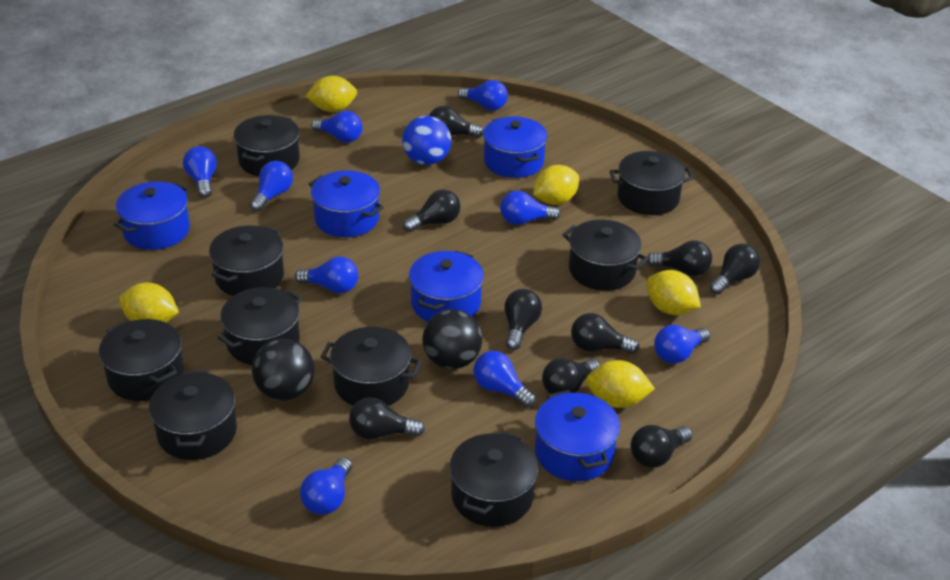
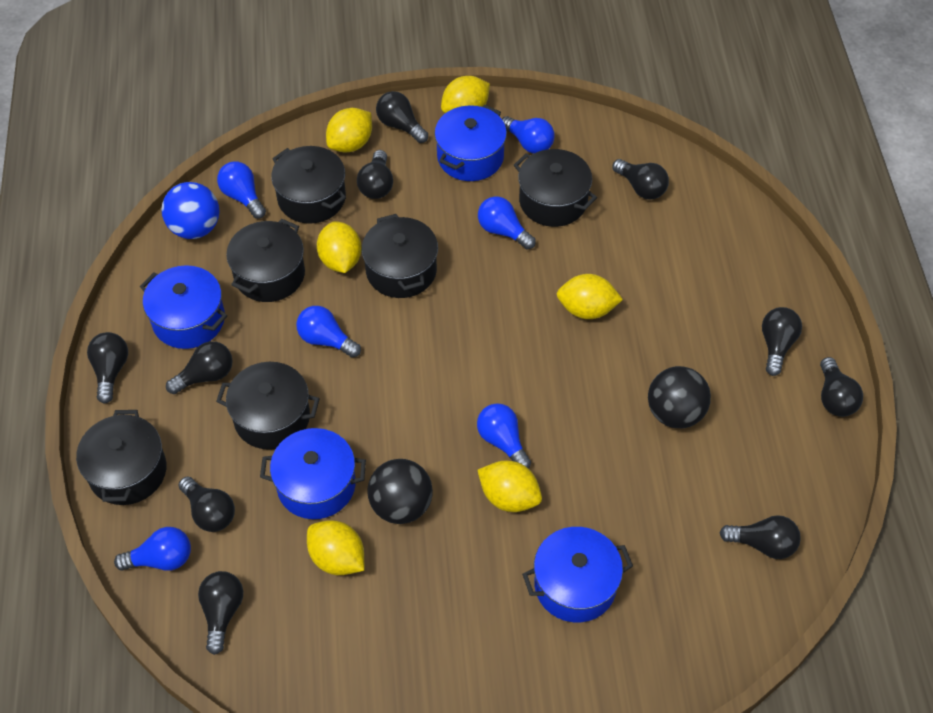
black light bulb: 9 -> 10
black pot: 9 -> 6
blue light bulb: 9 -> 6
blue pot: 5 -> 4
yellow lemon: 5 -> 6

